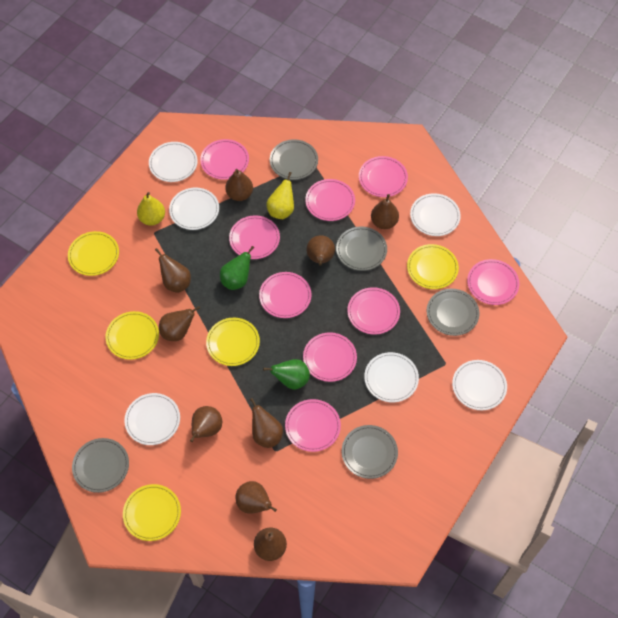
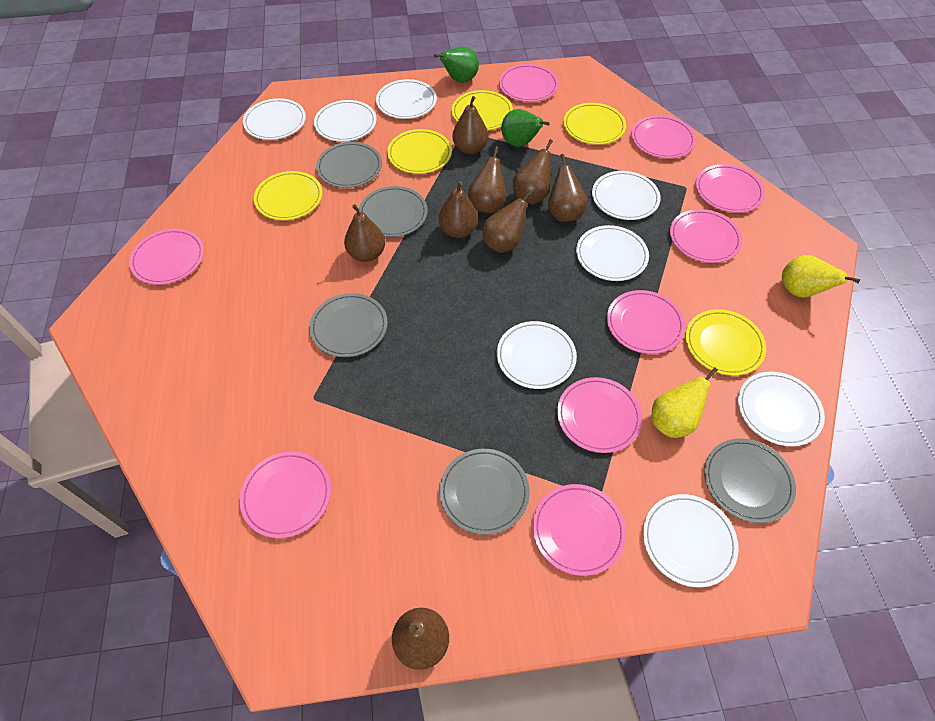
brown pear: 9 -> 8
white plate: 6 -> 8

